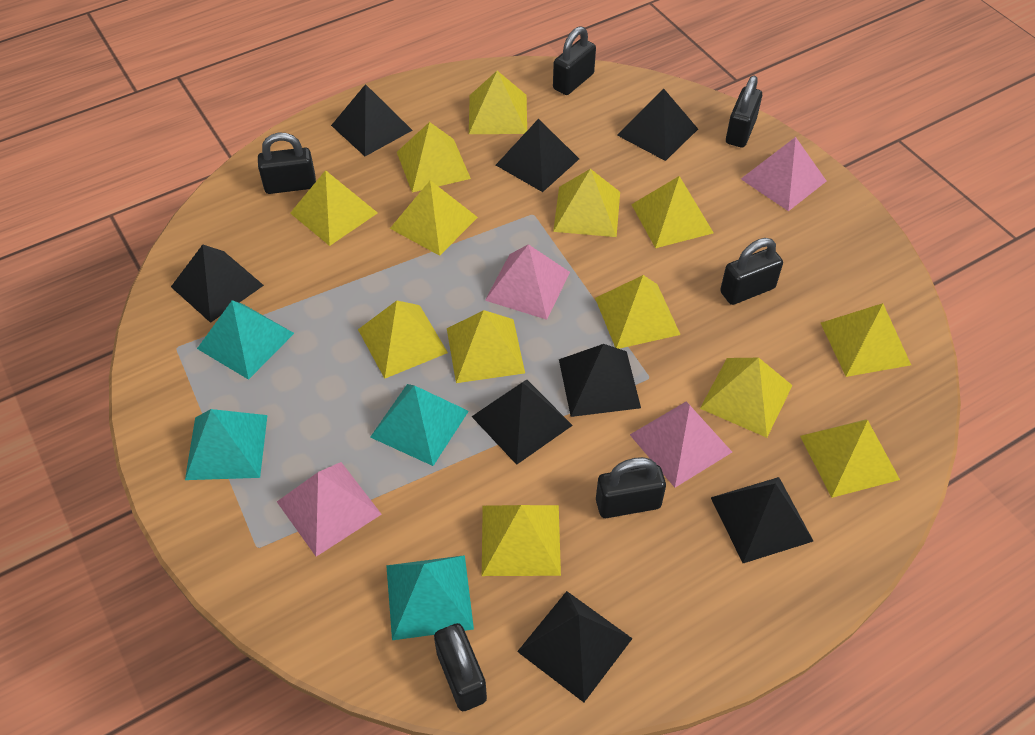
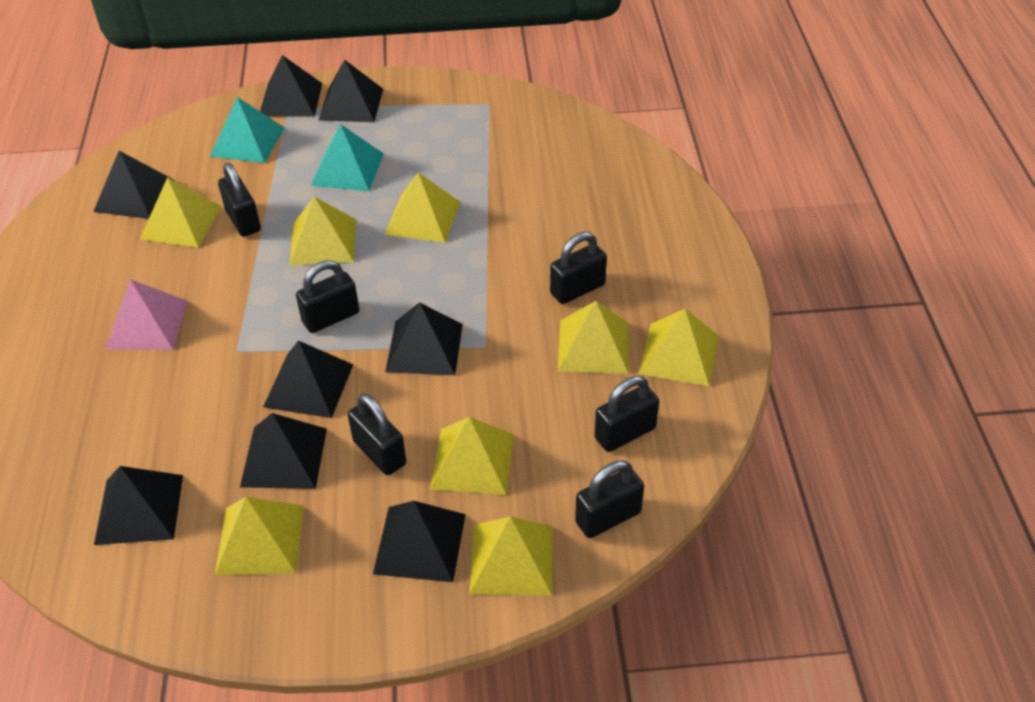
pink pyramid: 4 -> 1
turquoise pyramid: 4 -> 2
yellow pyramid: 13 -> 8

